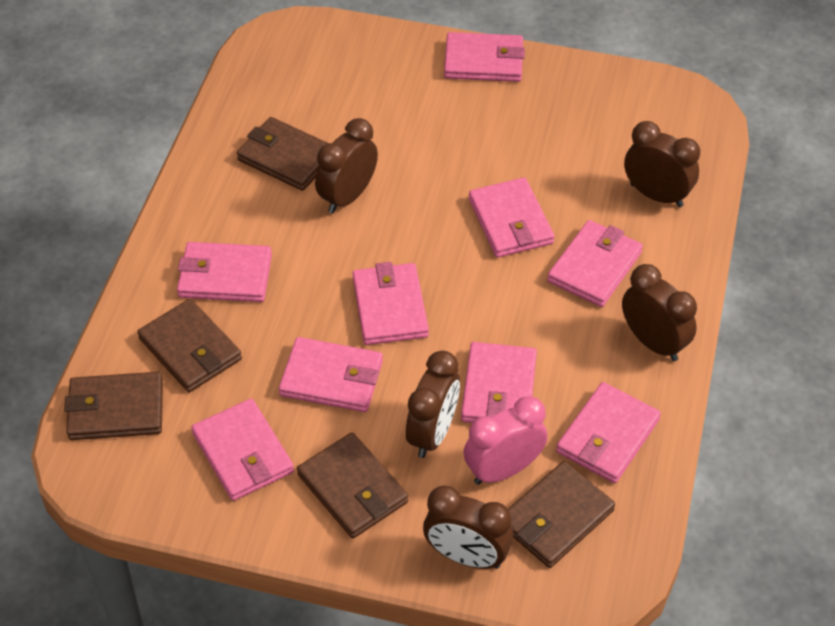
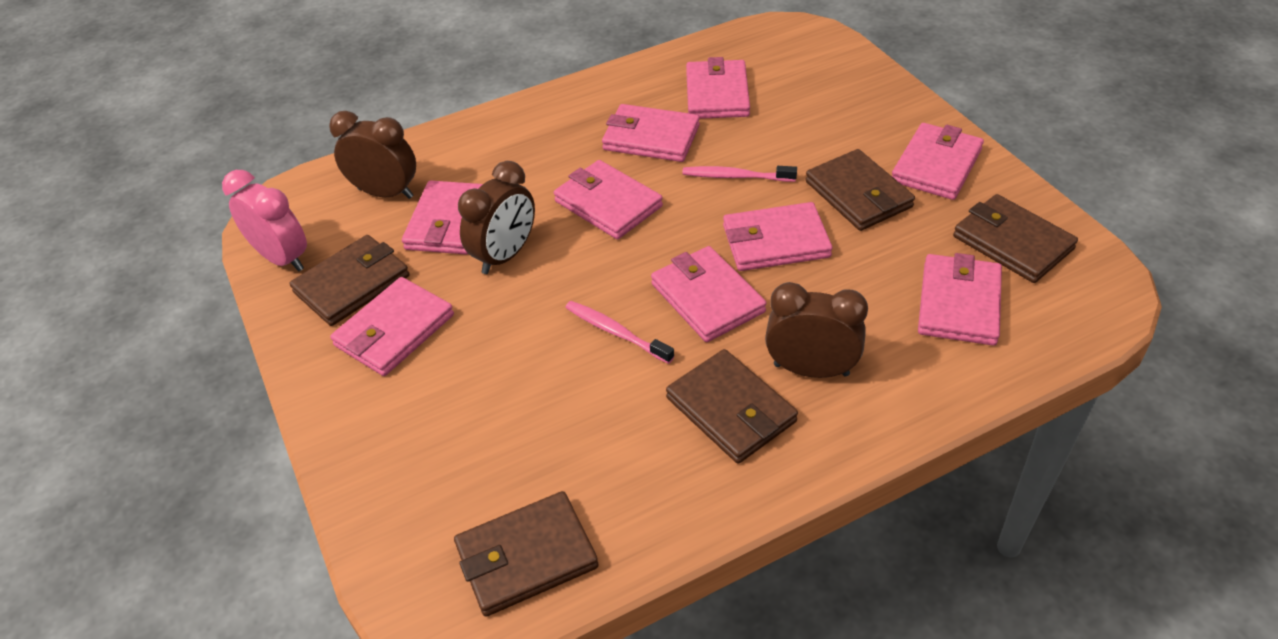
brown clock: 5 -> 3
pink toothbrush: 0 -> 2

